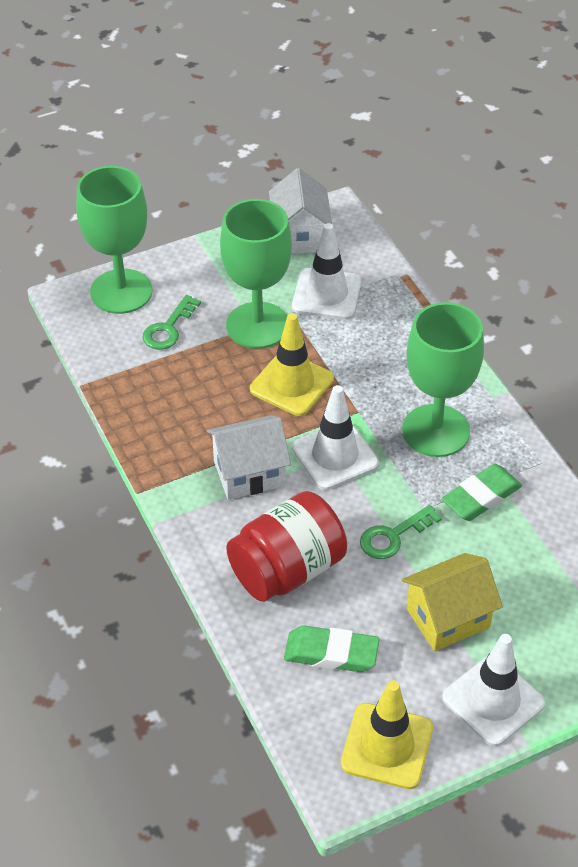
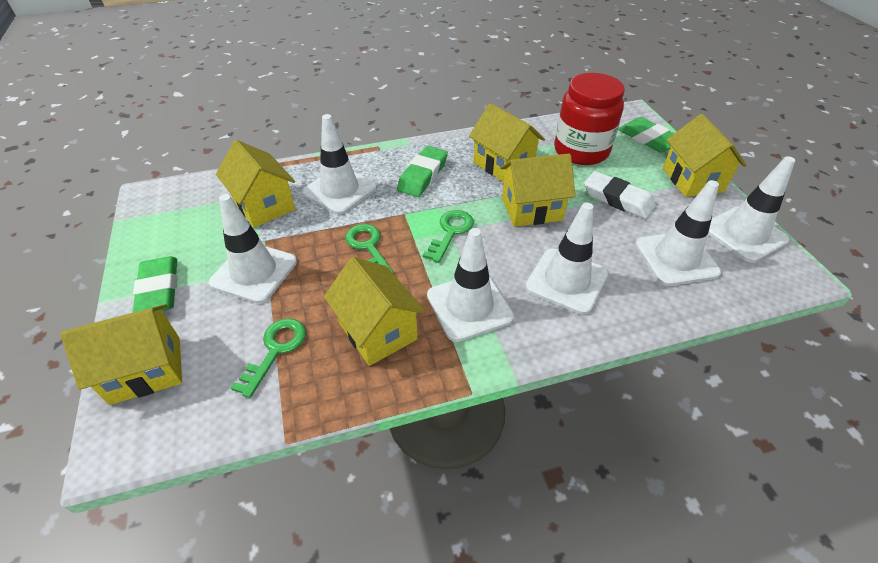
green eraser: 2 -> 3
green goblet: 3 -> 0
green key: 2 -> 3
white eraser: 0 -> 1
white house: 2 -> 0
white traffic cone: 3 -> 6
yellow house: 1 -> 6
yellow traffic cone: 2 -> 0

